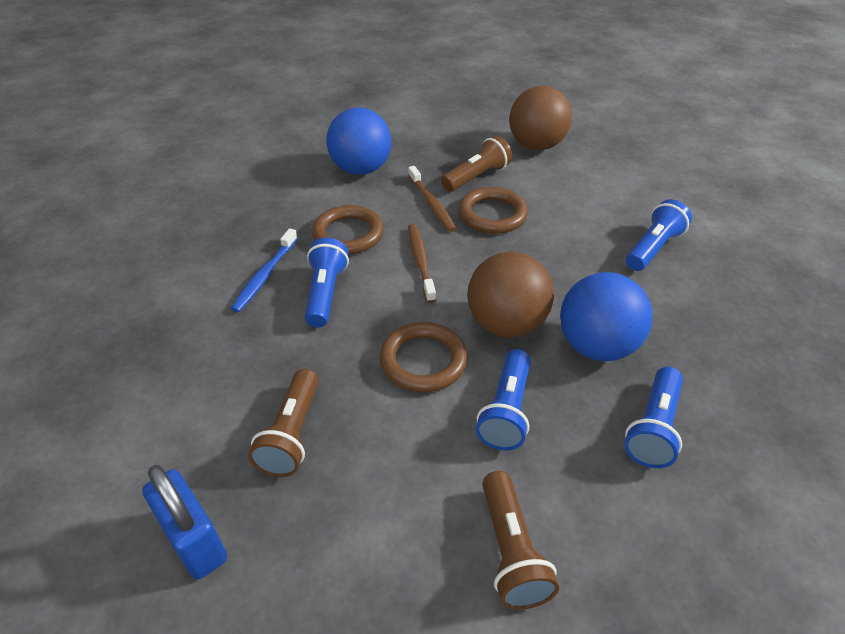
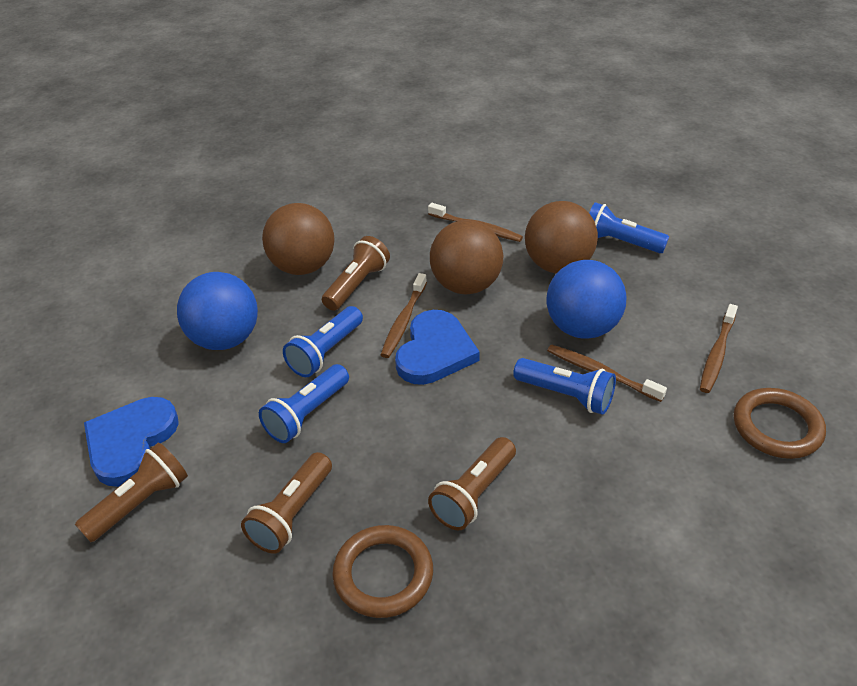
blue heart: 0 -> 2
blue padlock: 1 -> 0
blue toothbrush: 1 -> 0
brown ball: 2 -> 3
brown flashlight: 3 -> 4
brown ring: 3 -> 2
brown toothbrush: 2 -> 4

